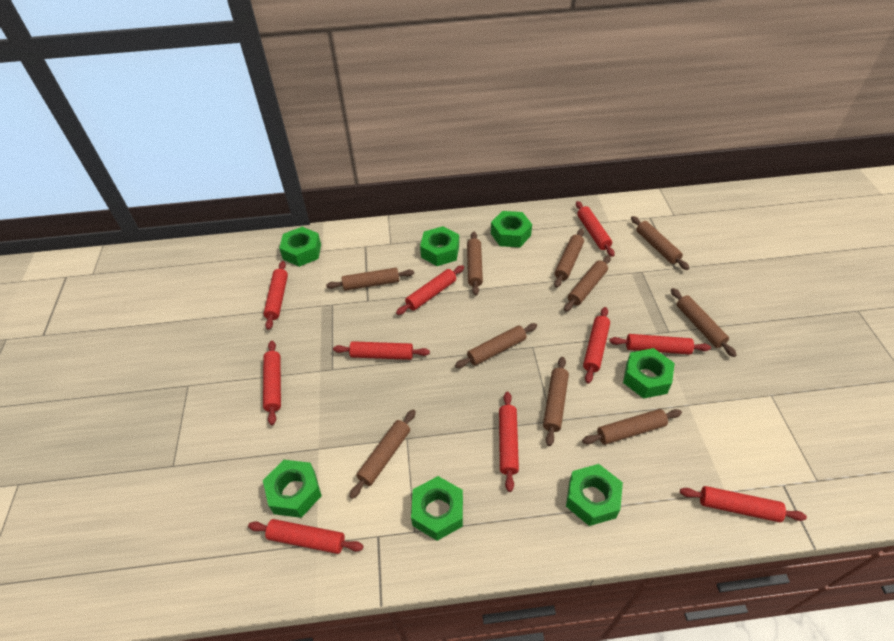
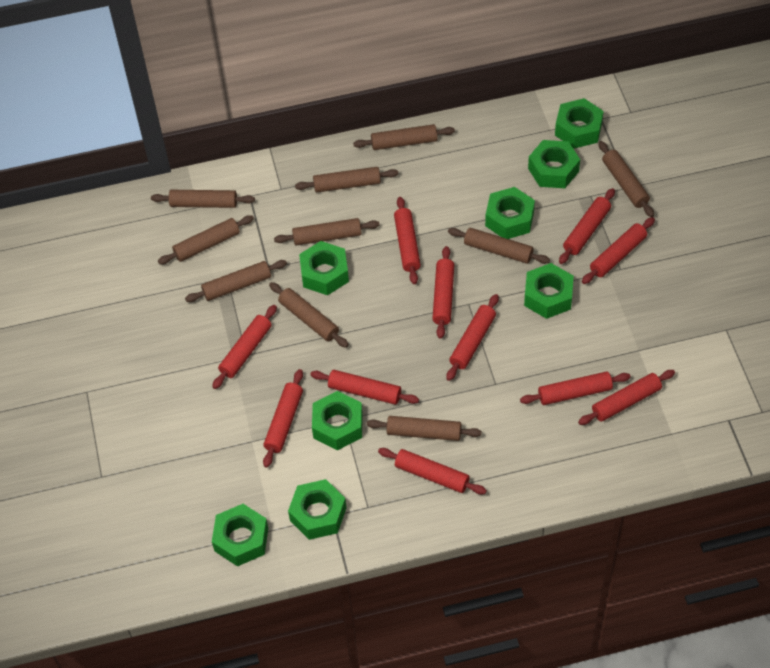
green nut: 7 -> 8
red rolling pin: 10 -> 11

